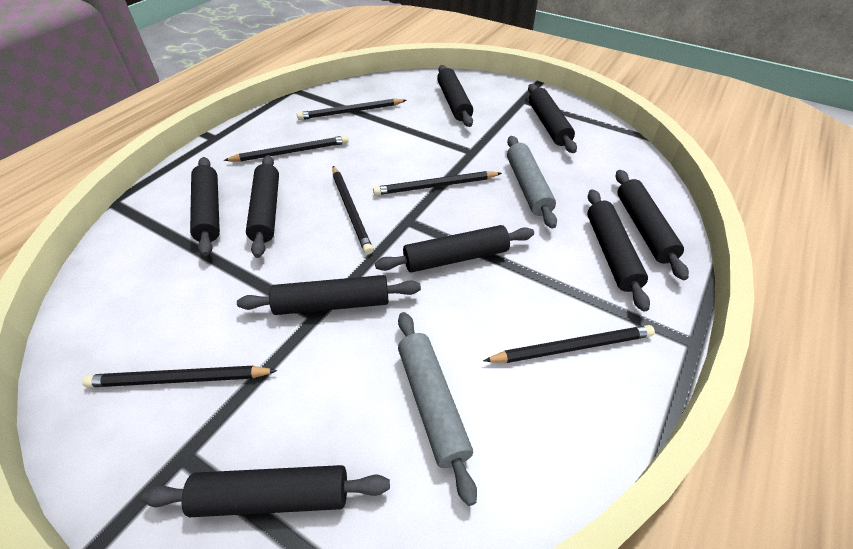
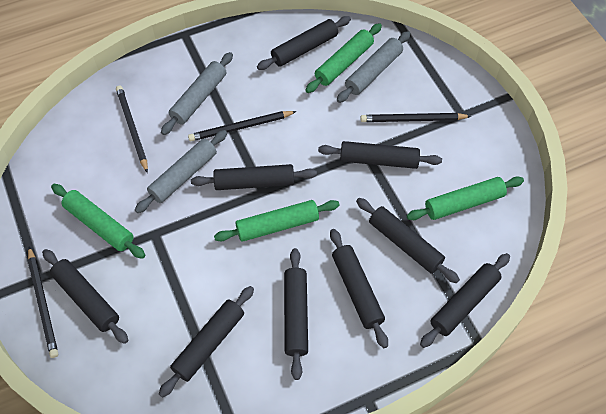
black pencil: 6 -> 4
green rolling pin: 0 -> 4
grey rolling pin: 2 -> 3

